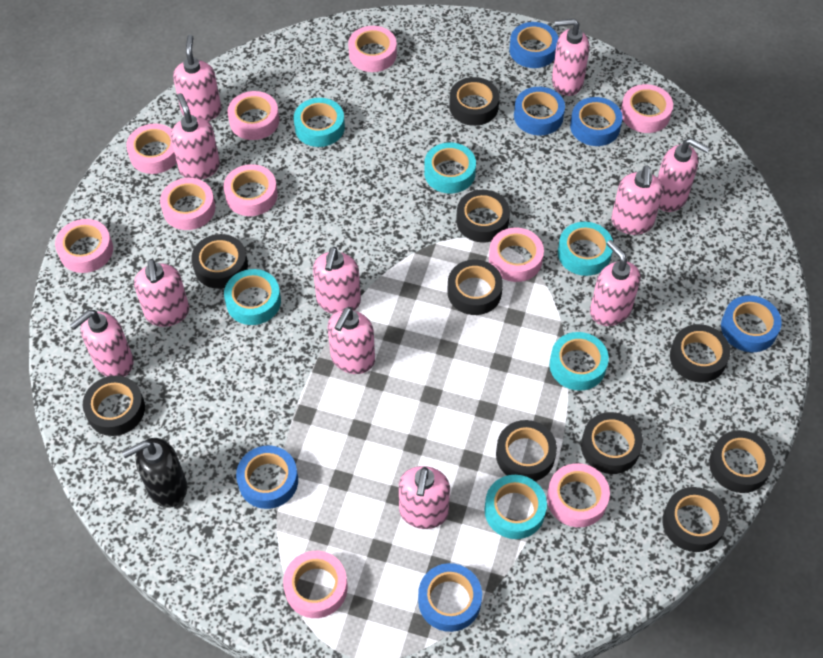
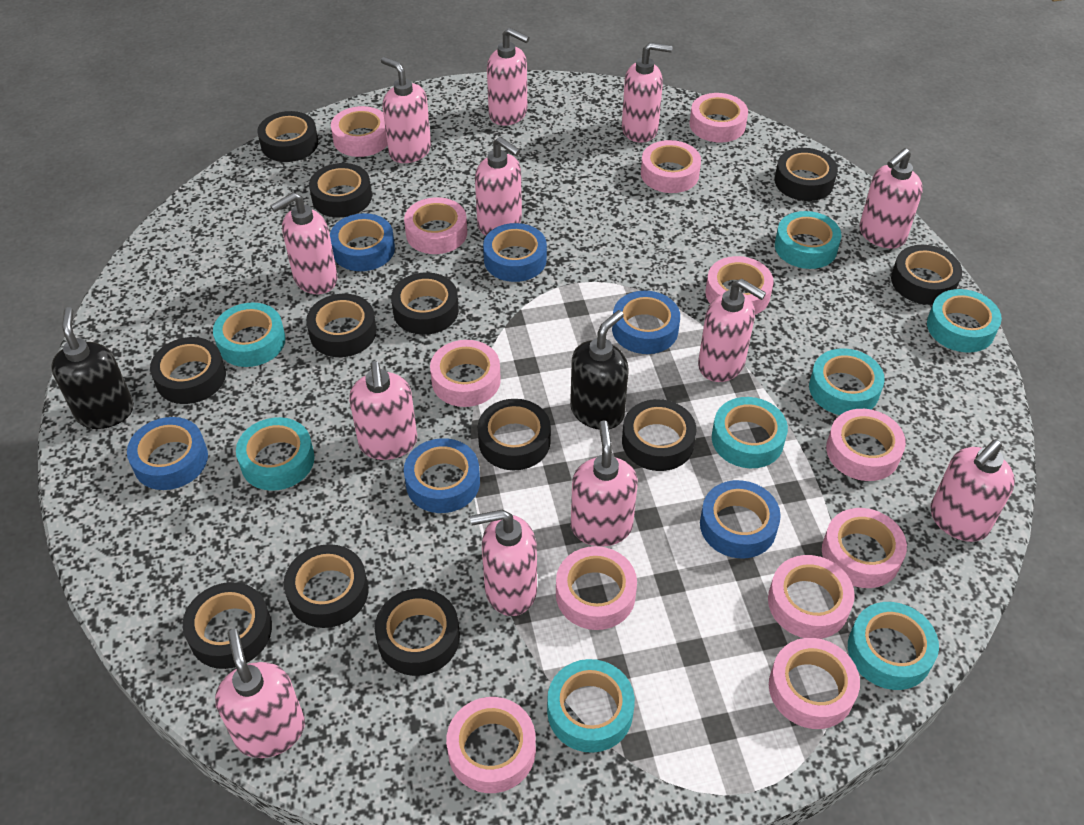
black soap dispenser: 1 -> 2
black tape: 10 -> 12
pink soap dispenser: 11 -> 12
pink tape: 10 -> 12
turquoise tape: 6 -> 8

